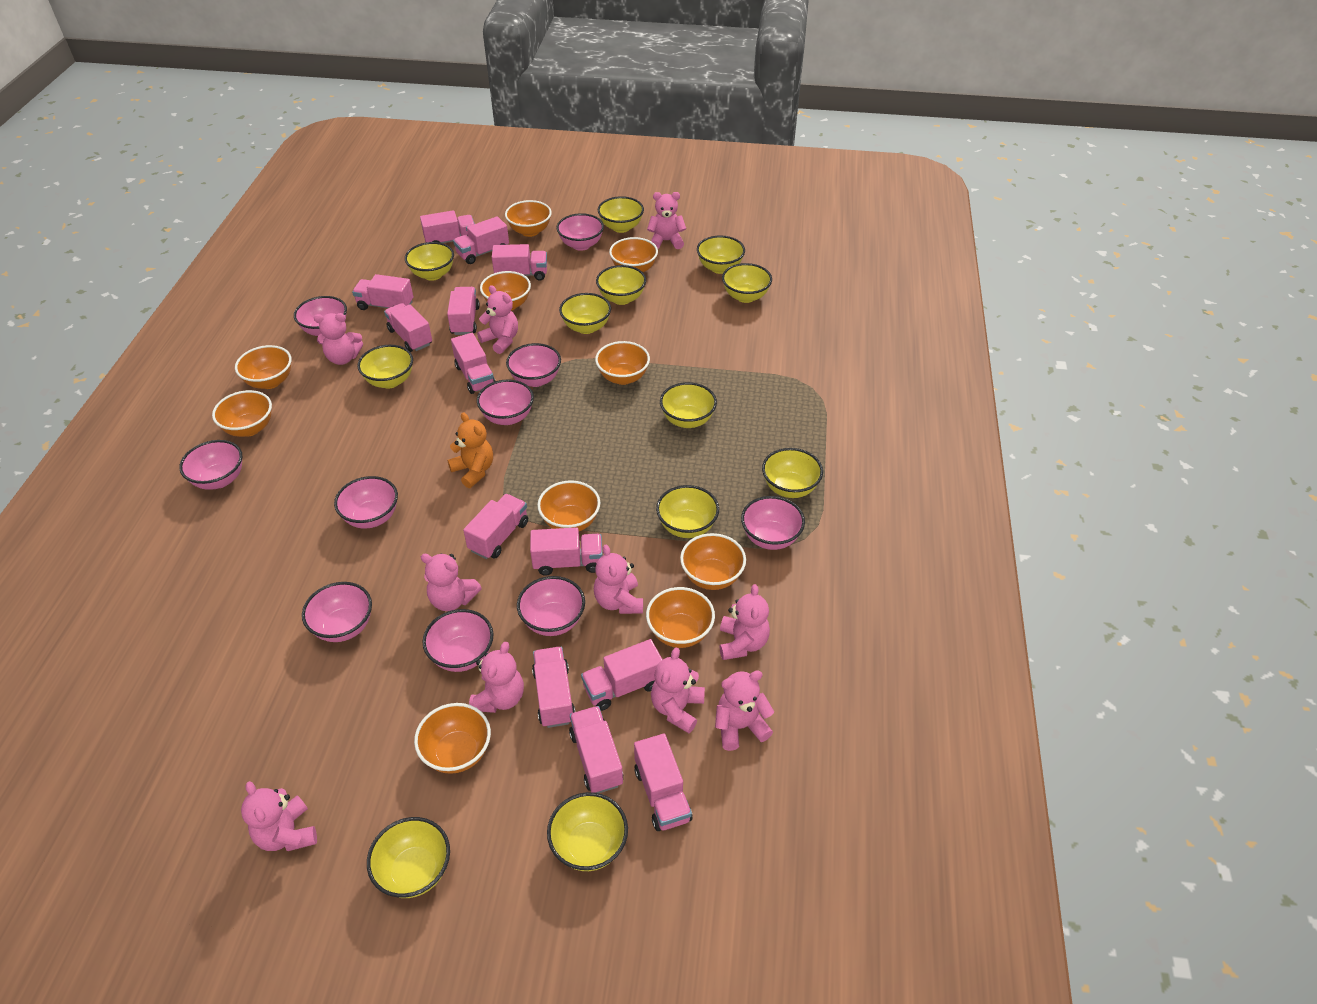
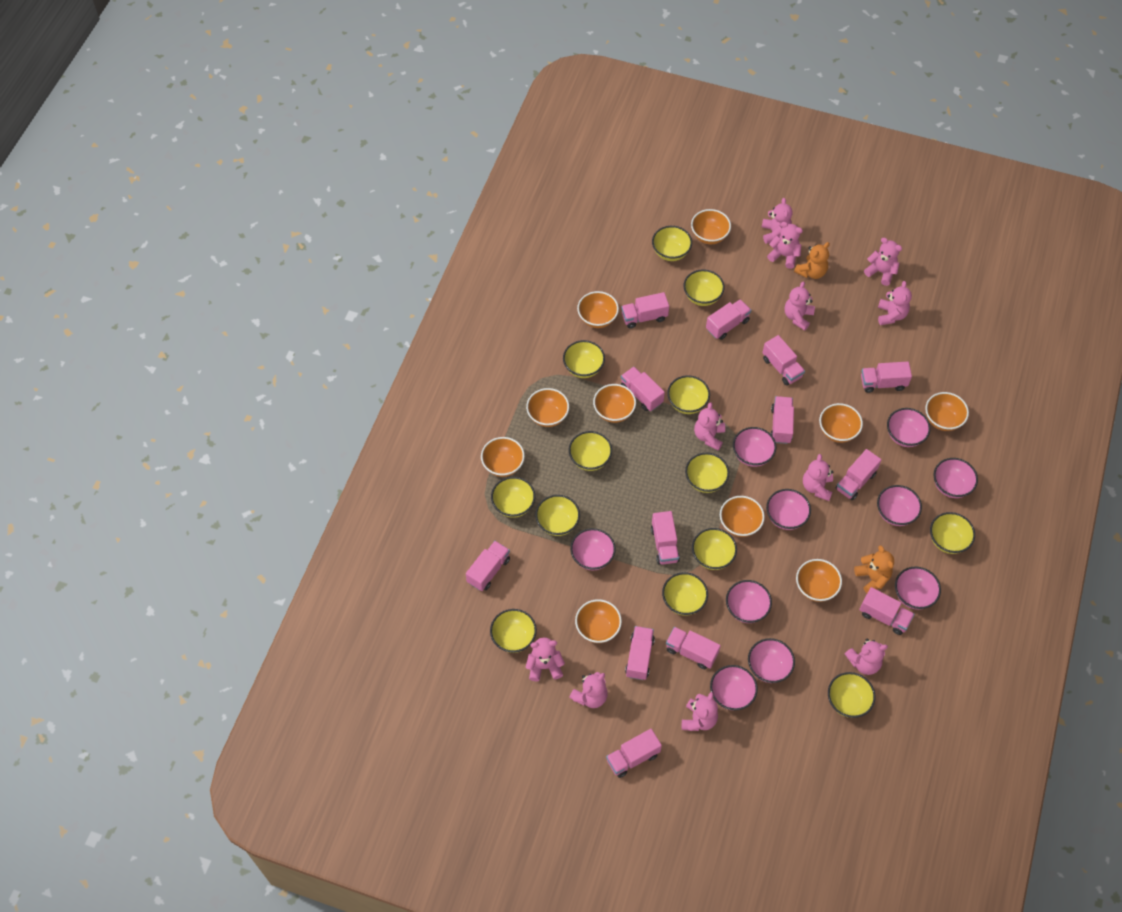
orange teddy bear: 1 -> 2
pink teddy bear: 10 -> 11
yellow bowl: 12 -> 13

